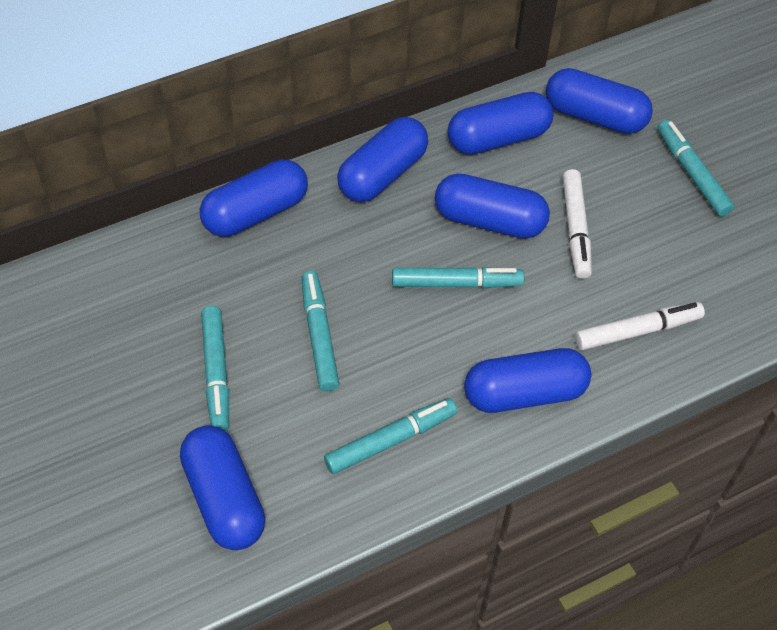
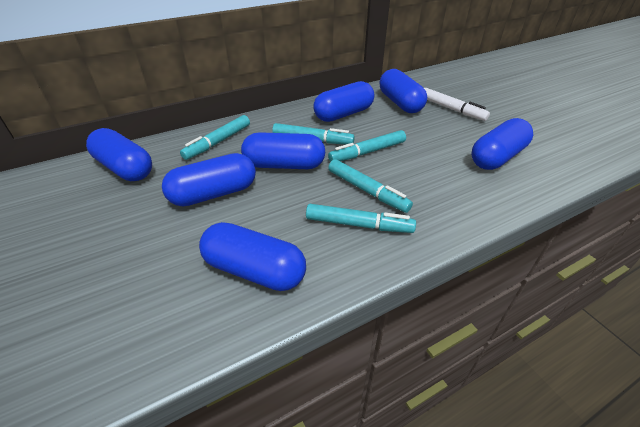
white marker: 2 -> 1

